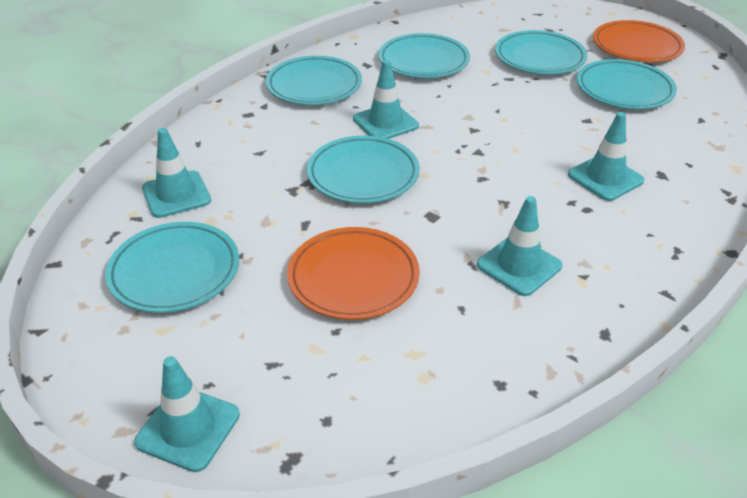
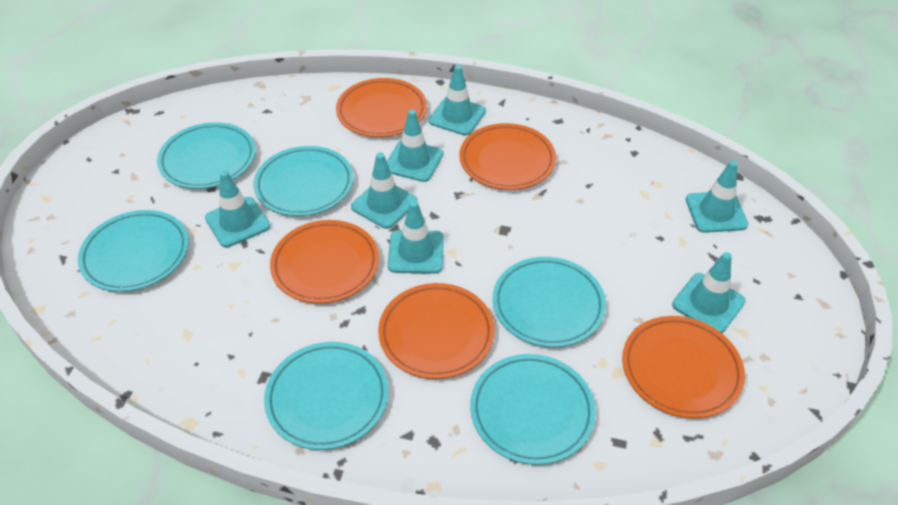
orange plate: 2 -> 5
turquoise traffic cone: 5 -> 7

